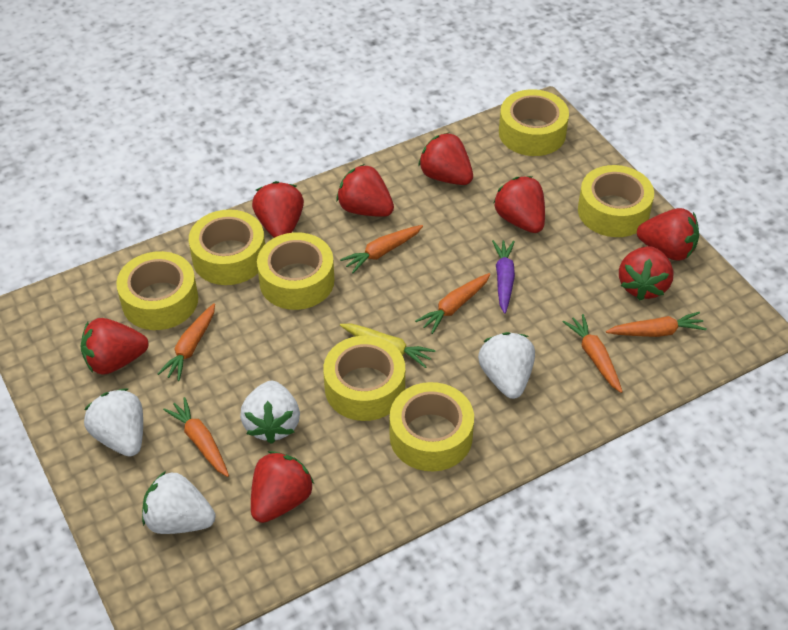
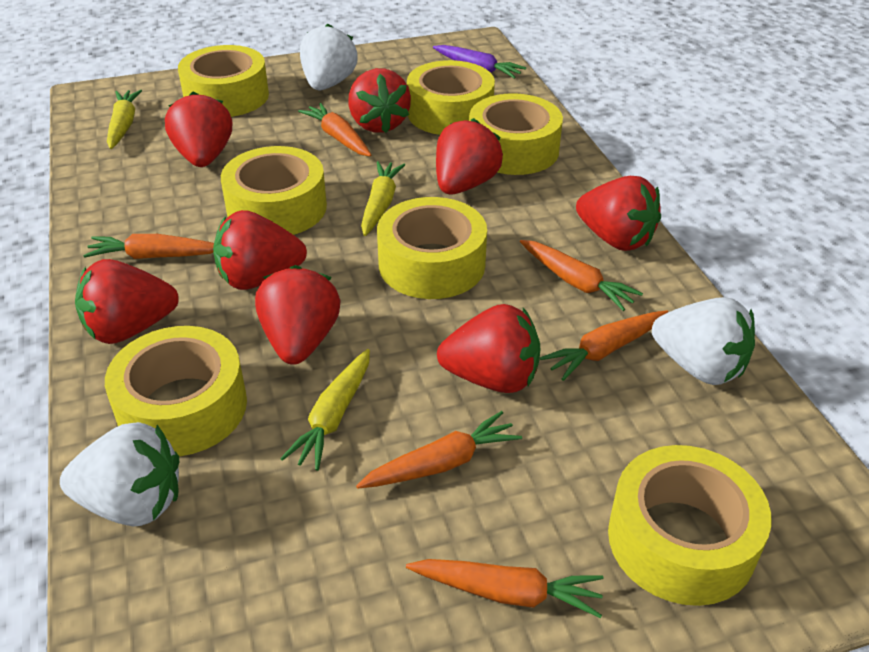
white strawberry: 4 -> 3
yellow carrot: 1 -> 3

